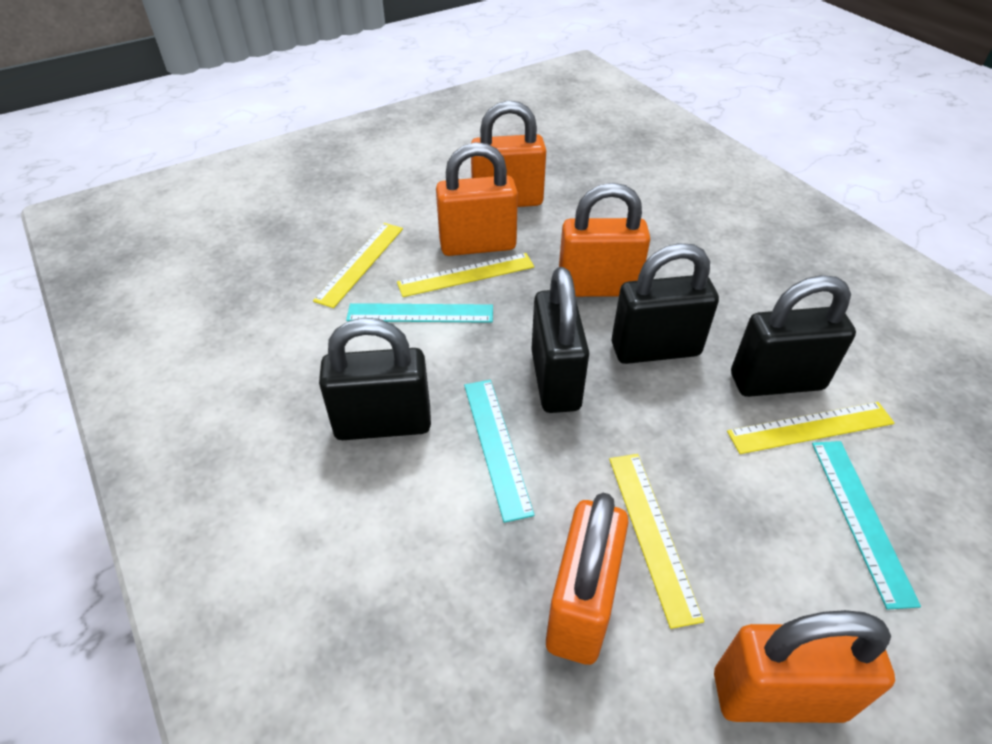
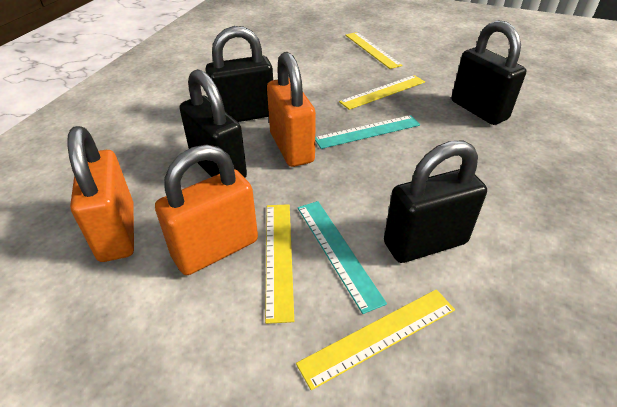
orange padlock: 5 -> 3
turquoise ruler: 3 -> 2

